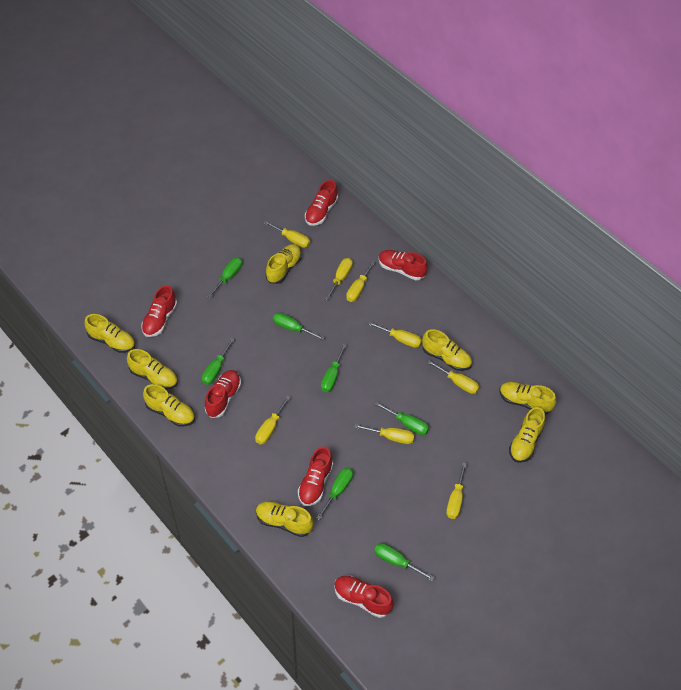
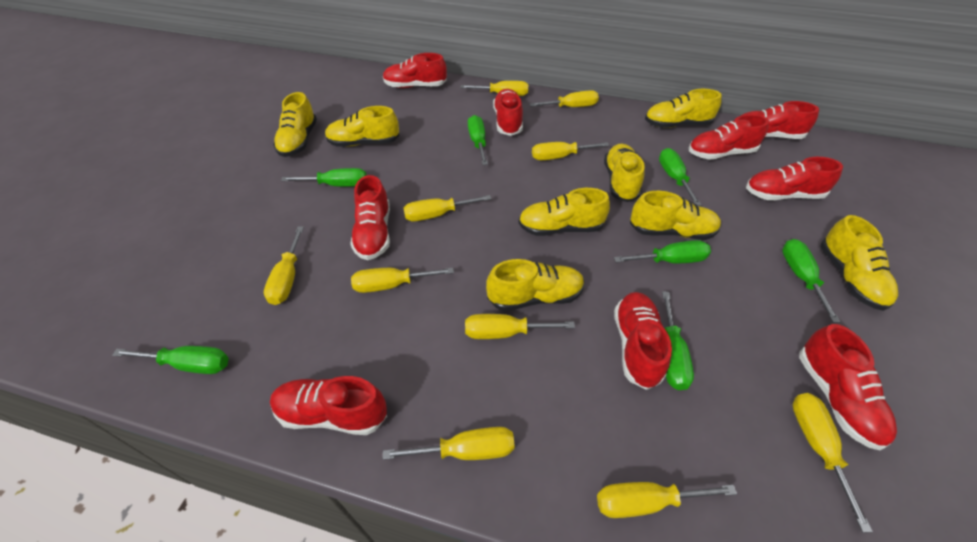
red shoe: 6 -> 9
yellow screwdriver: 8 -> 10

